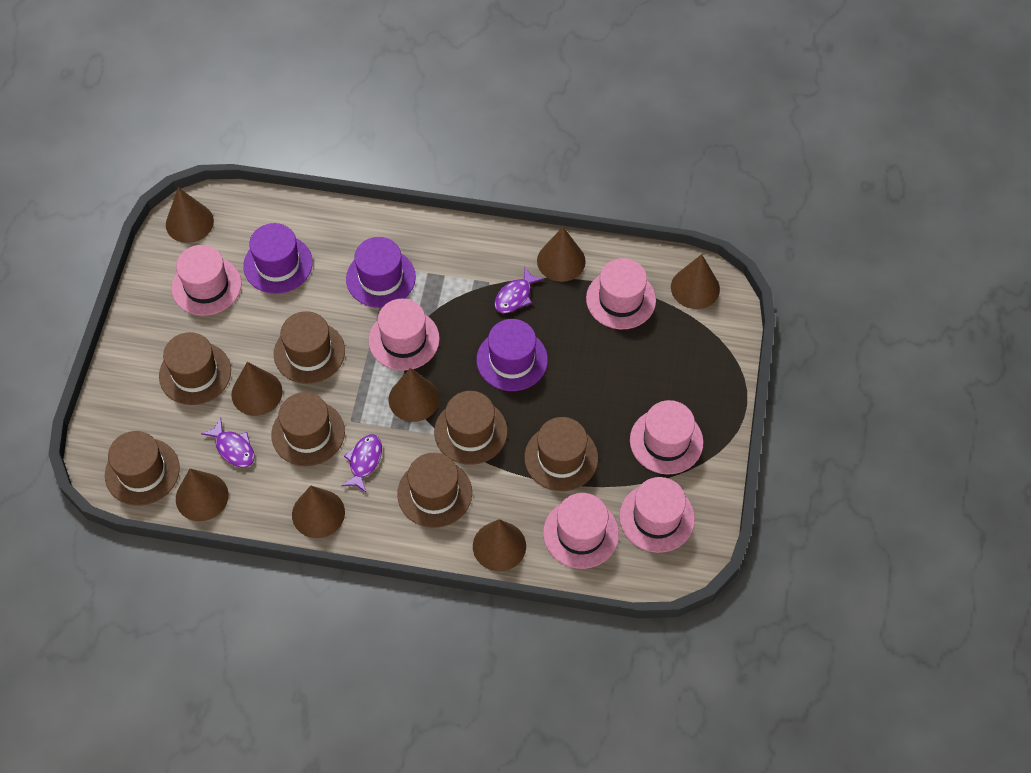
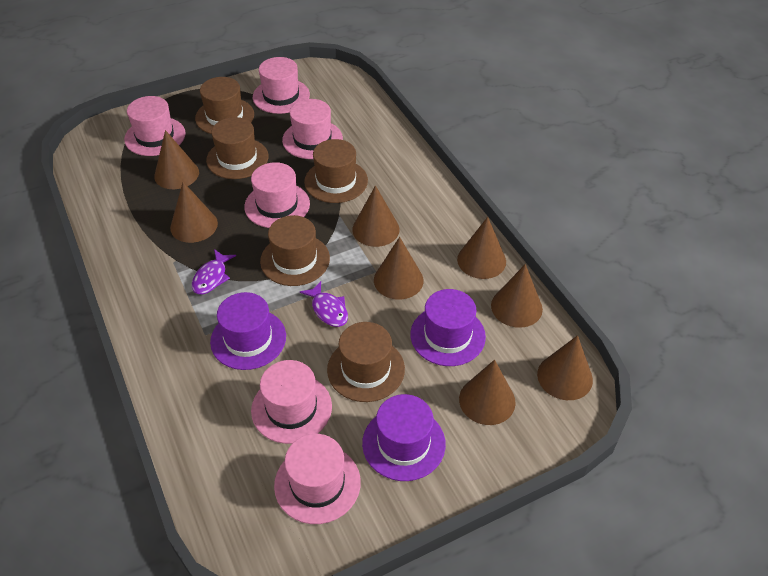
brown hat: 7 -> 5
purple fish: 3 -> 2

